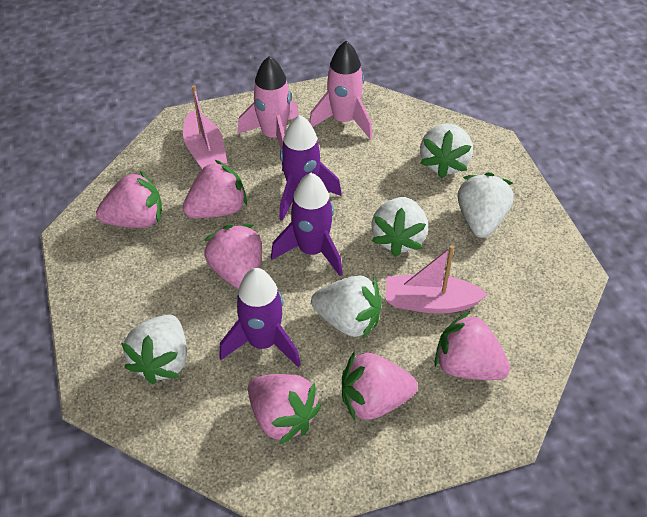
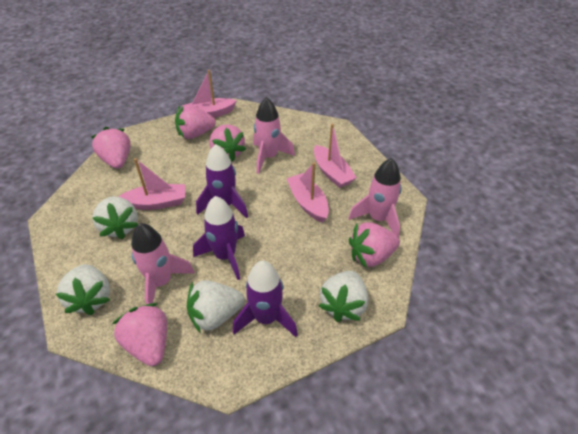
pink boat: 2 -> 4
pink rocket: 2 -> 3
pink strawberry: 6 -> 5
white strawberry: 5 -> 4

